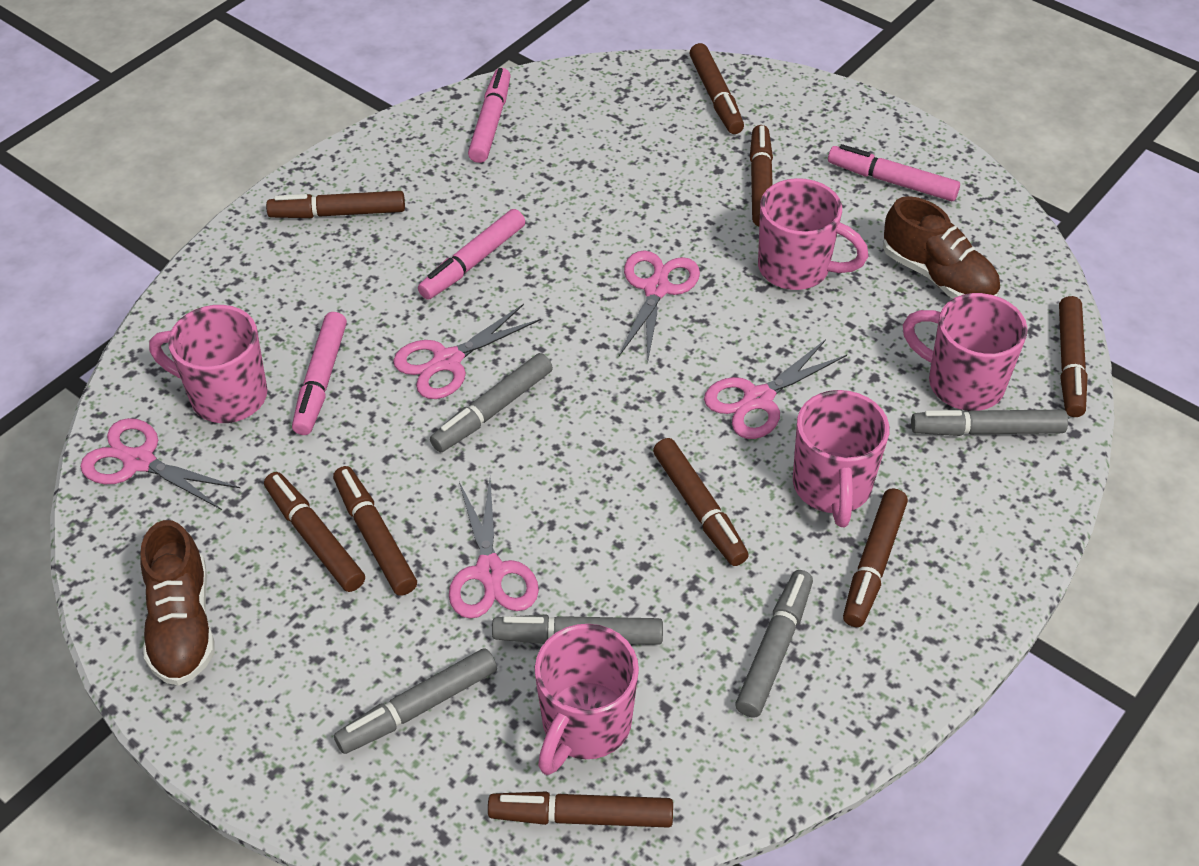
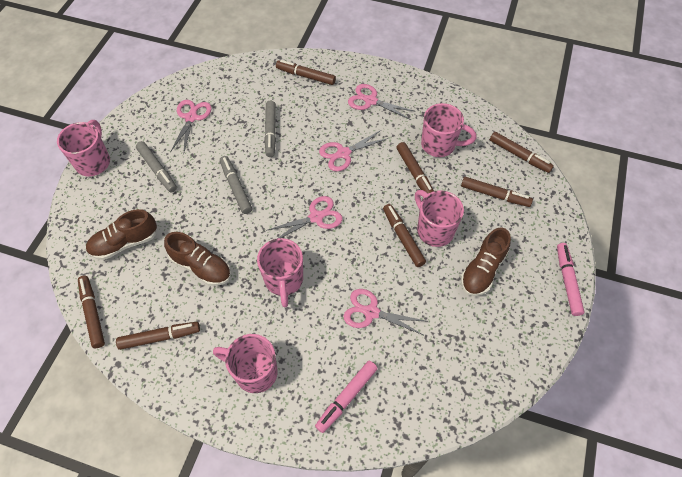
brown marker: 9 -> 7
brown shoe: 2 -> 3
grey marker: 5 -> 3
pink marker: 4 -> 2

